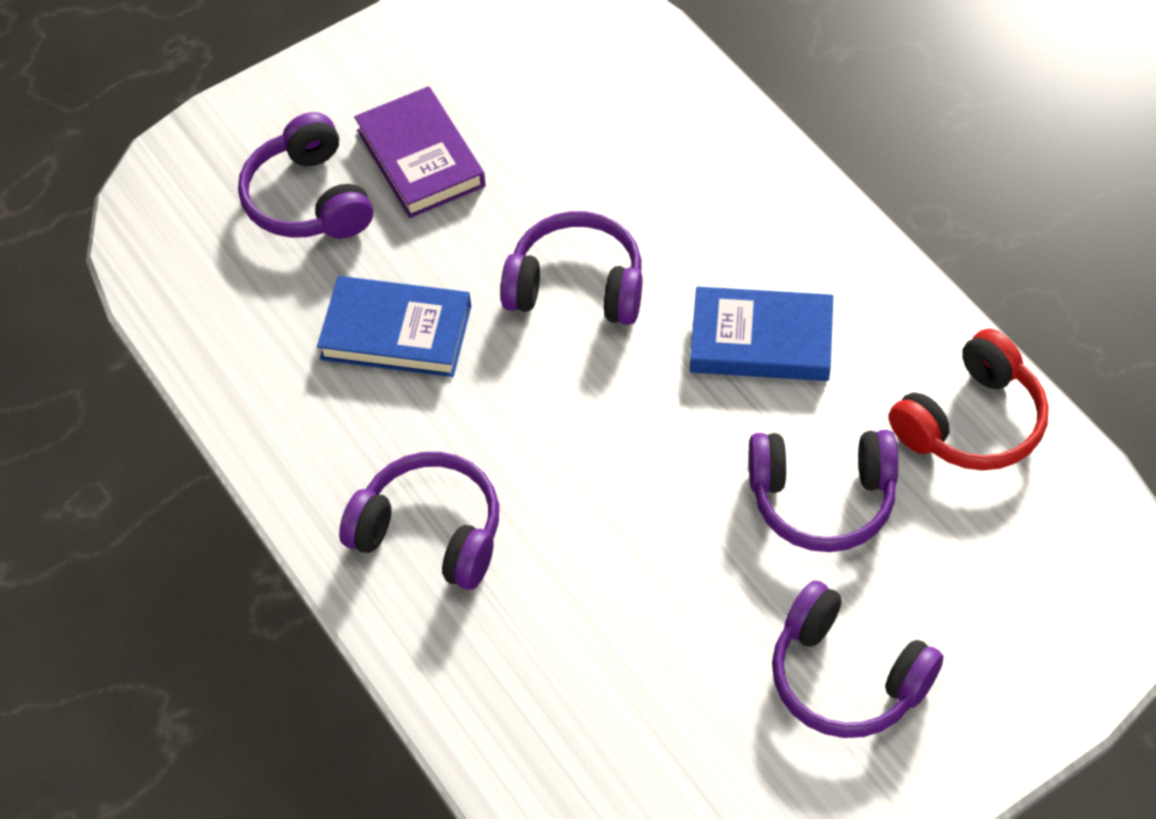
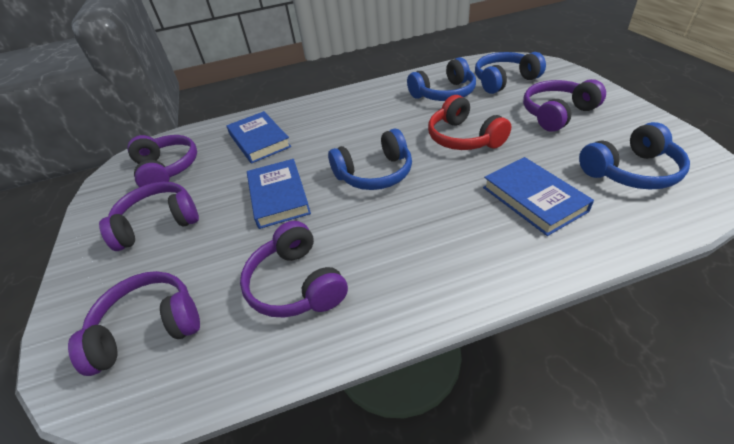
blue book: 2 -> 3
blue headphones: 0 -> 4
purple book: 1 -> 0

